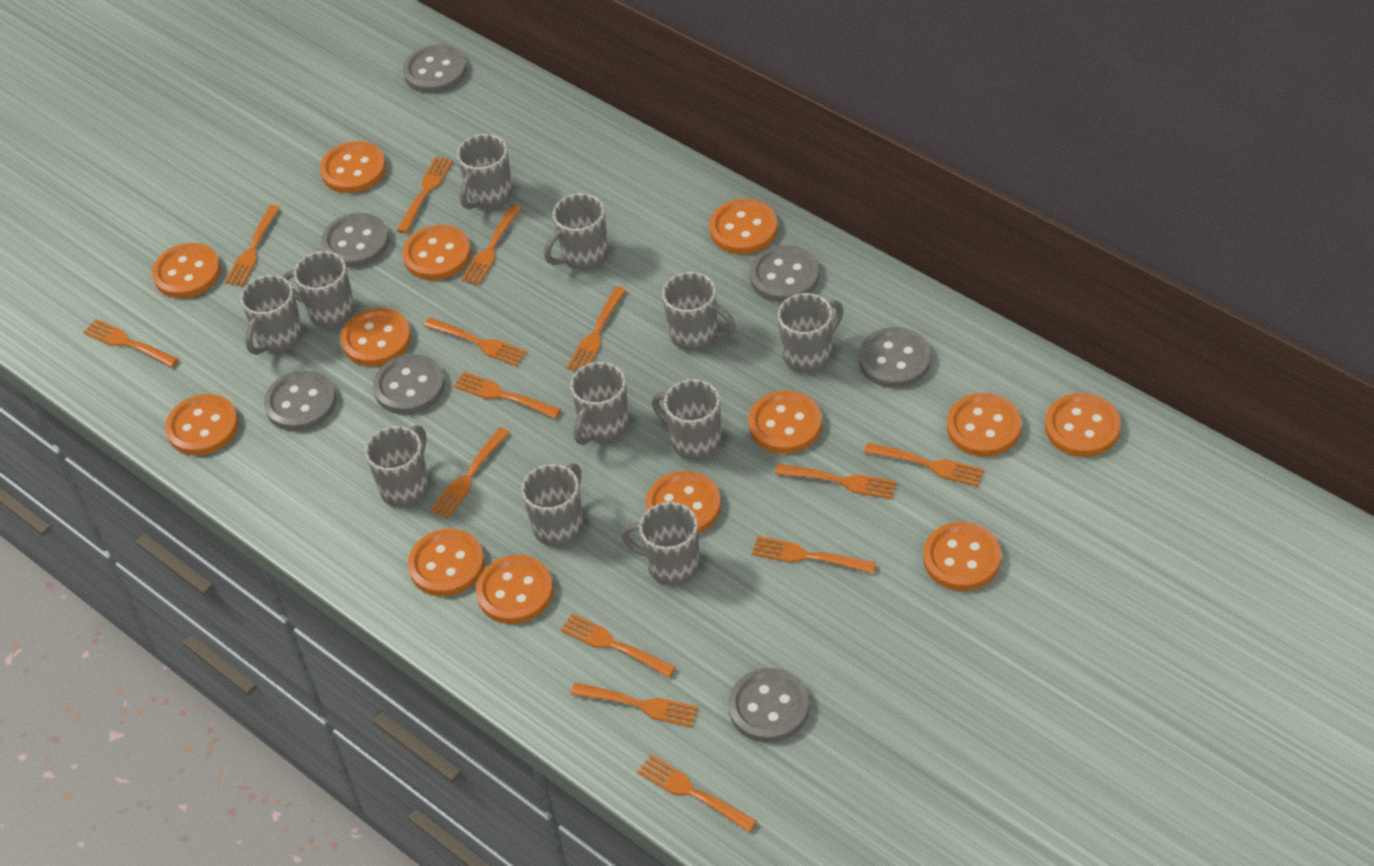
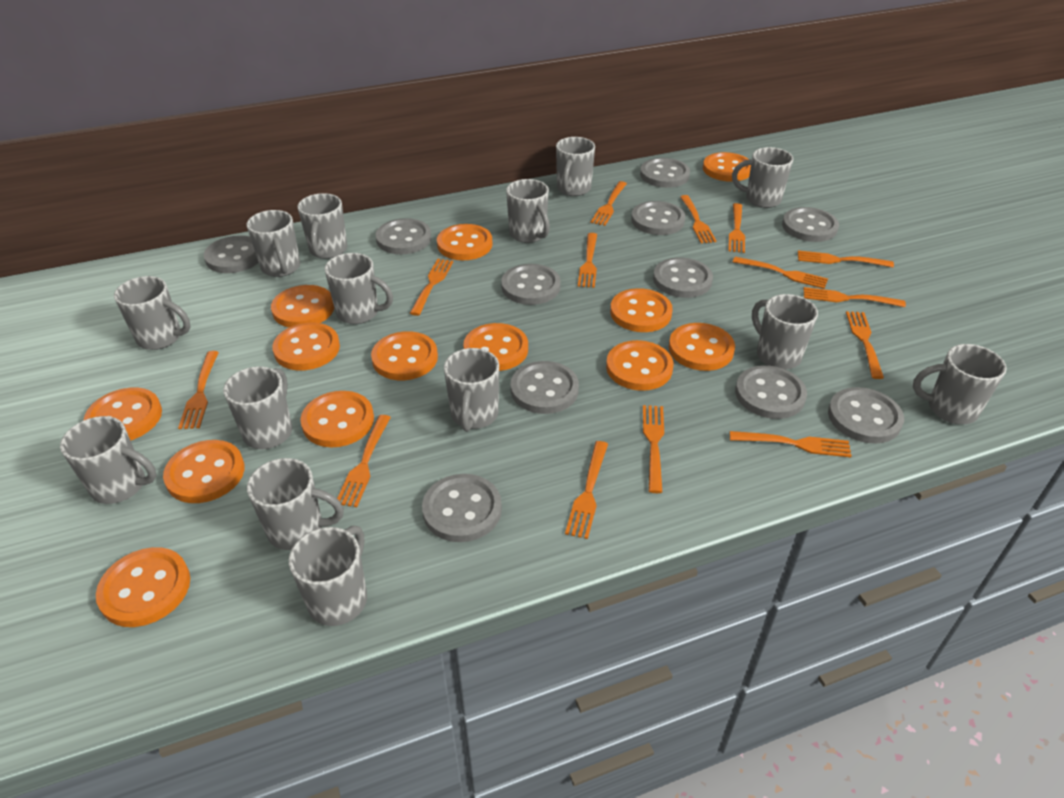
grey button: 7 -> 11
grey mug: 11 -> 14

